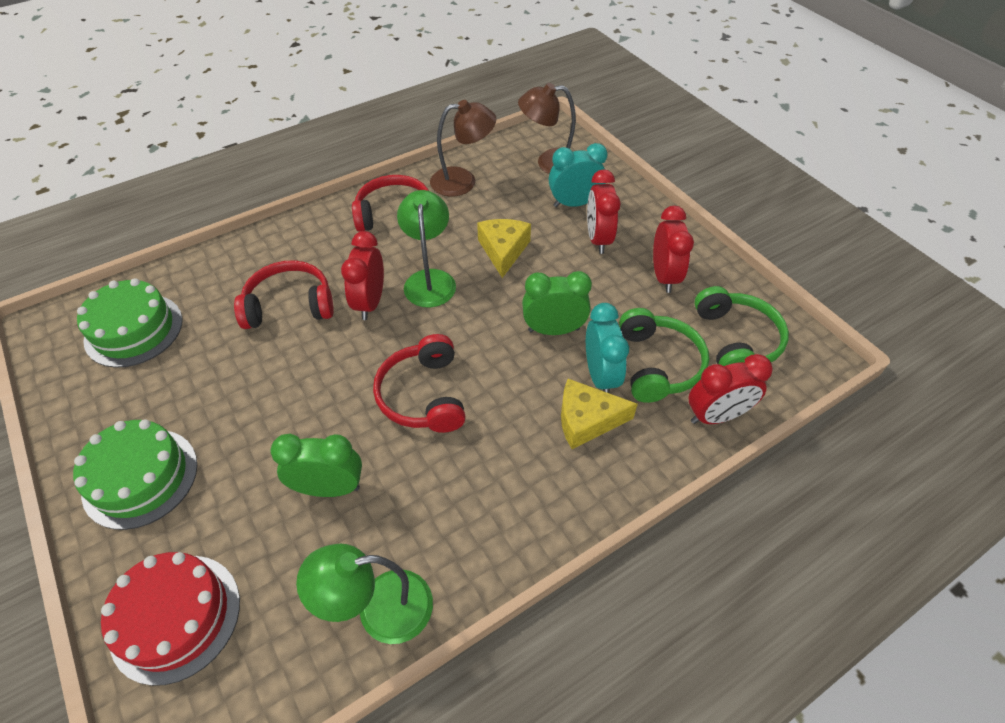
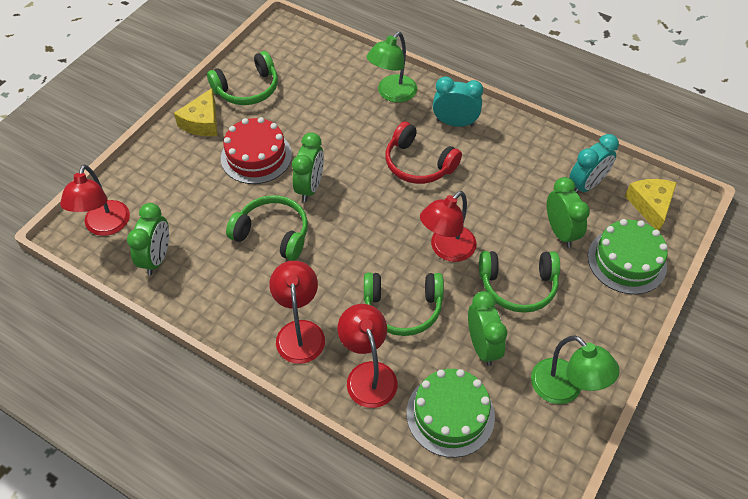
brown lamp: 2 -> 0
green clock: 2 -> 4
green headphones: 2 -> 4
red clock: 4 -> 0
red headphones: 3 -> 1
red lamp: 0 -> 4

